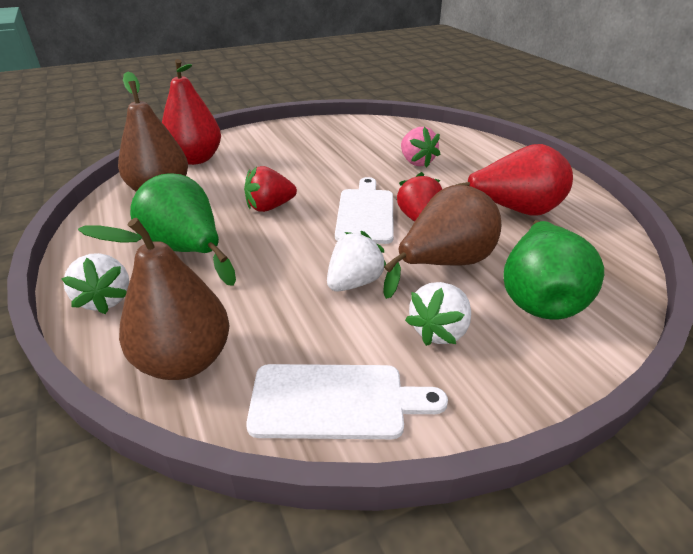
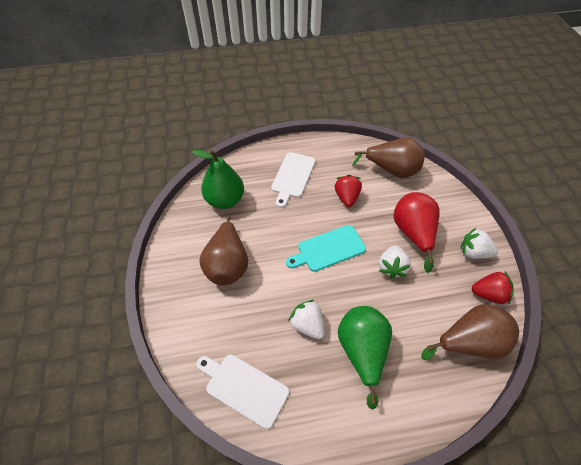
pink strawberry: 1 -> 0
red pear: 2 -> 1
turquoise cutting board: 0 -> 1

